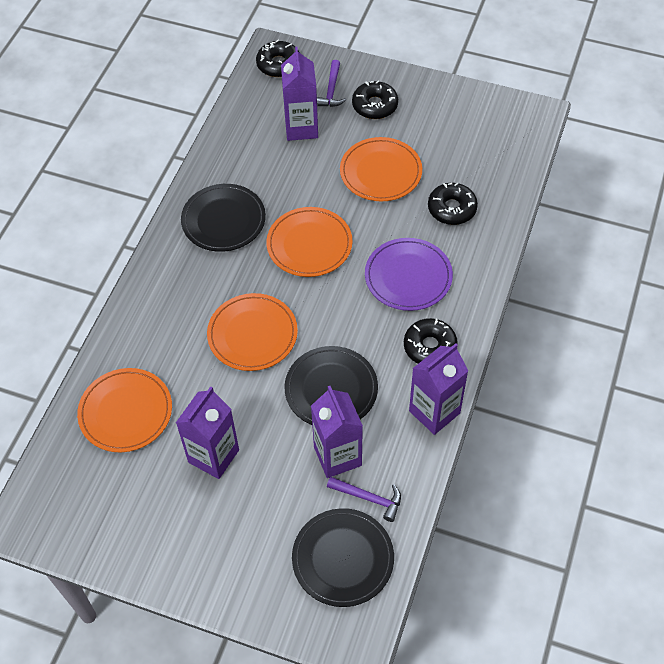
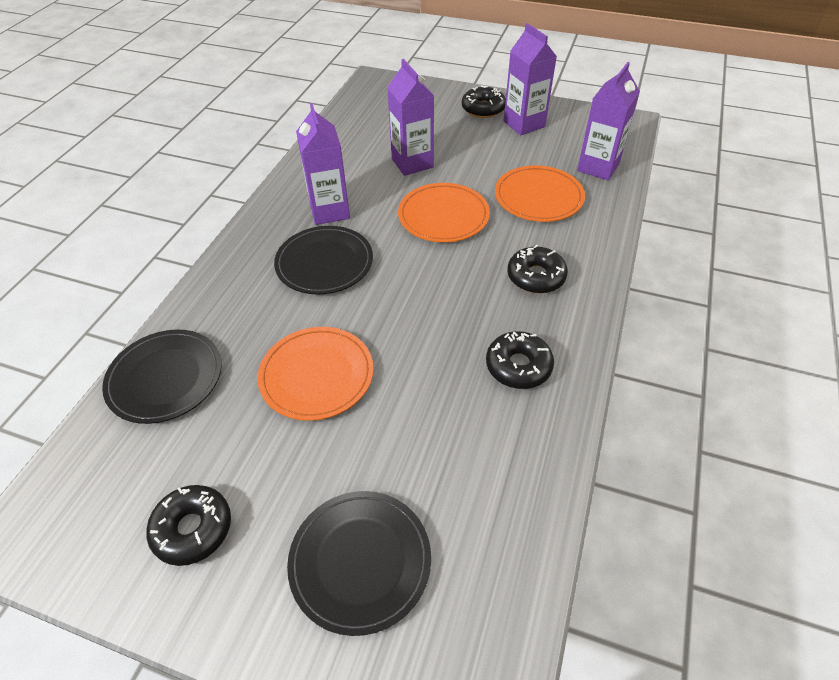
orange plate: 4 -> 3
purple hammer: 2 -> 0
purple plate: 1 -> 0

